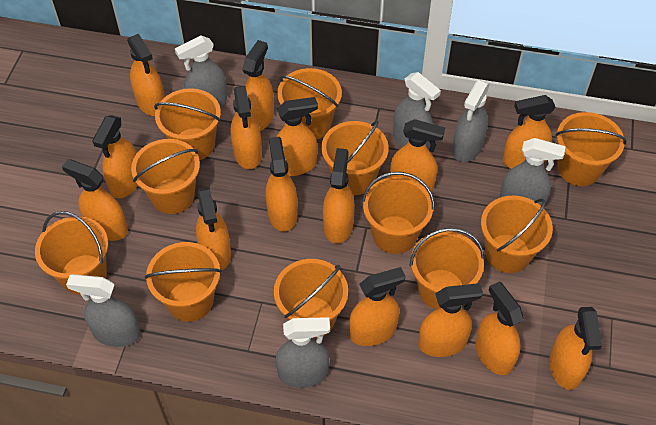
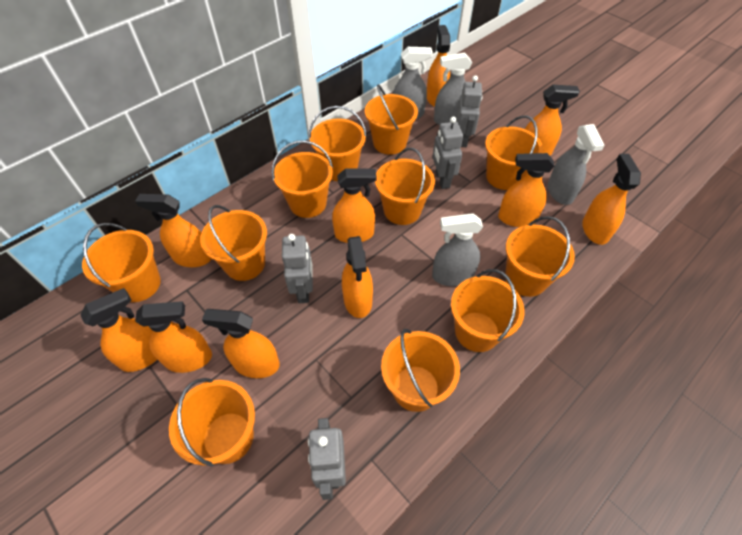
grey robot: 0 -> 4
grey spray bottle: 6 -> 4
orange spray bottle: 15 -> 10

